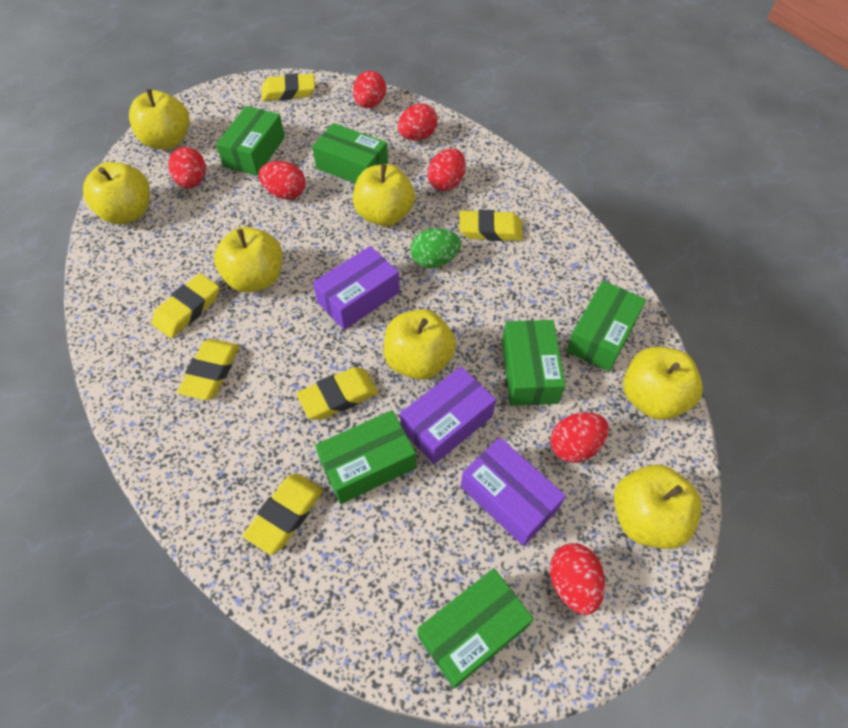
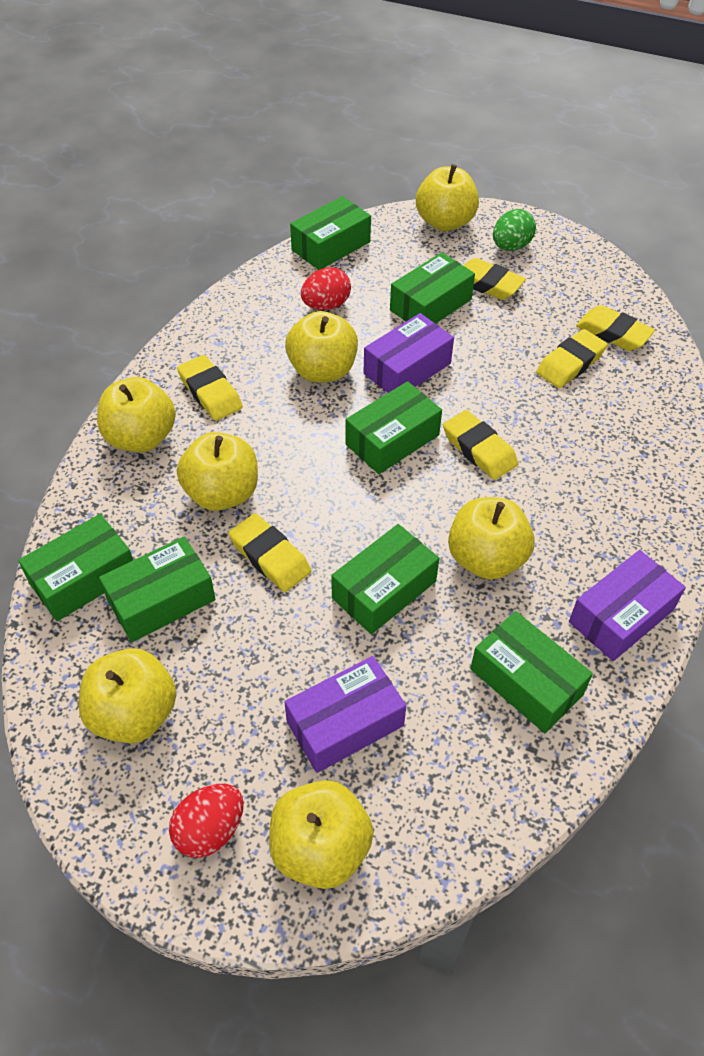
green box: 6 -> 7
red egg: 7 -> 2

